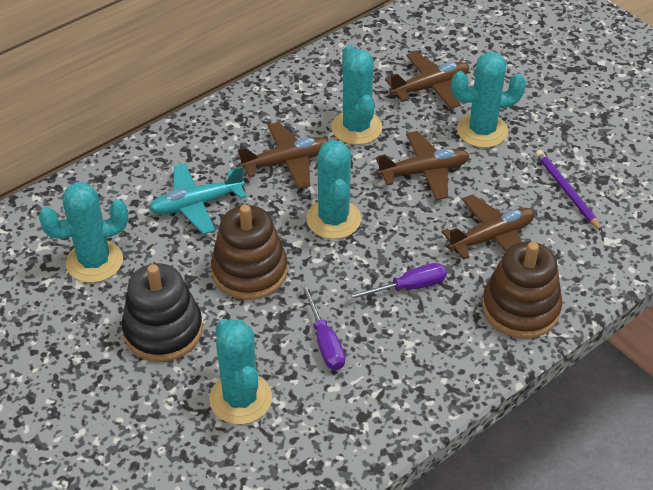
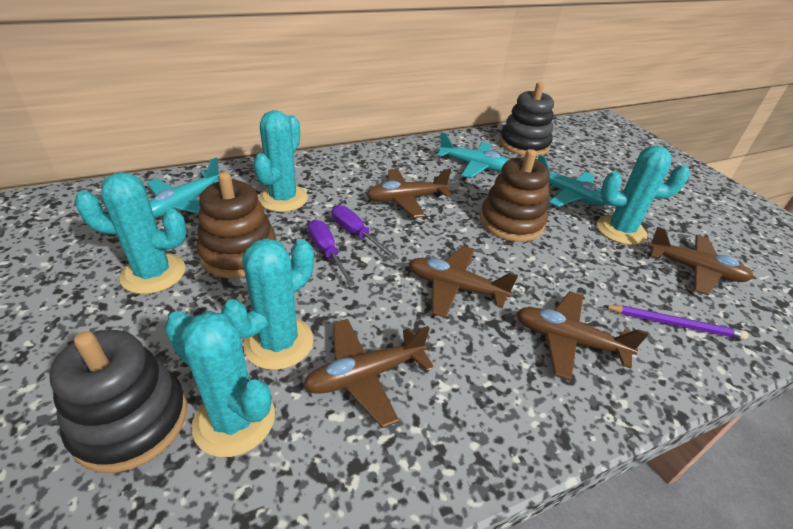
black stacking toy: 1 -> 2
brown plane: 4 -> 5
turquoise plane: 1 -> 3

